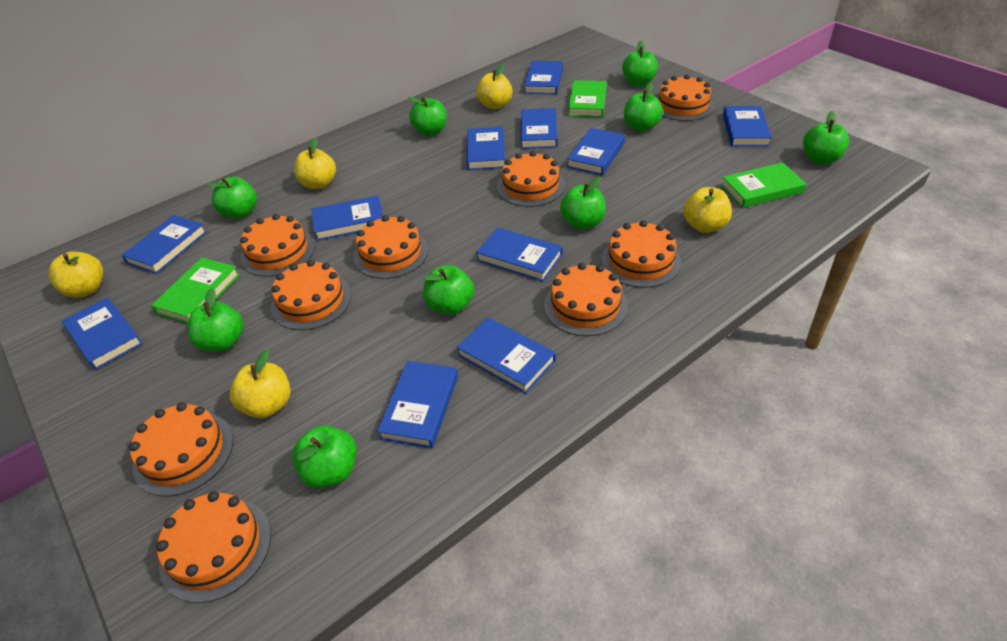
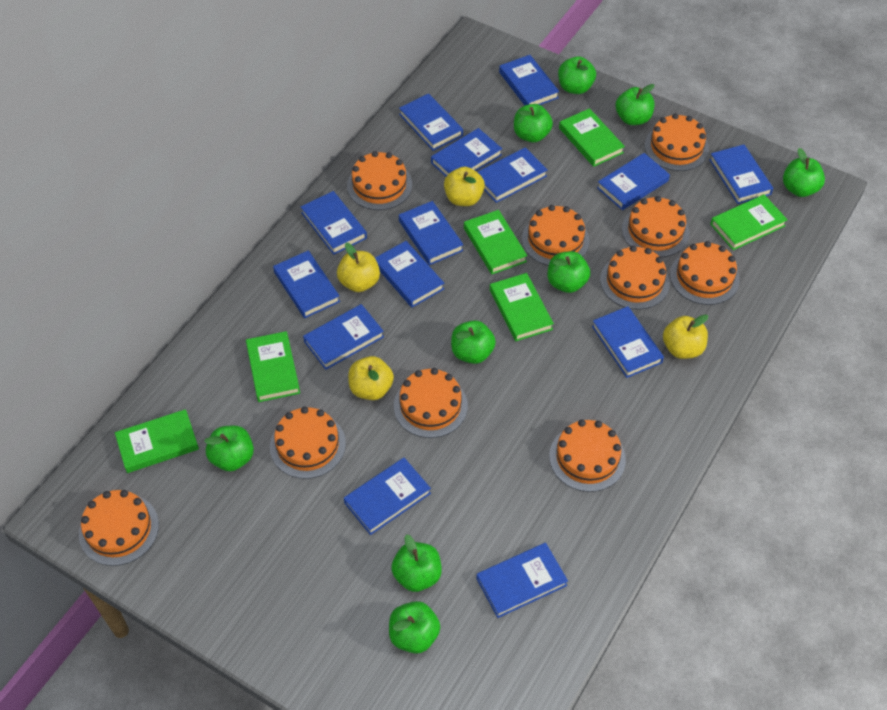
blue book: 11 -> 14
green book: 3 -> 6
orange cake: 9 -> 10
yellow apple: 5 -> 4

